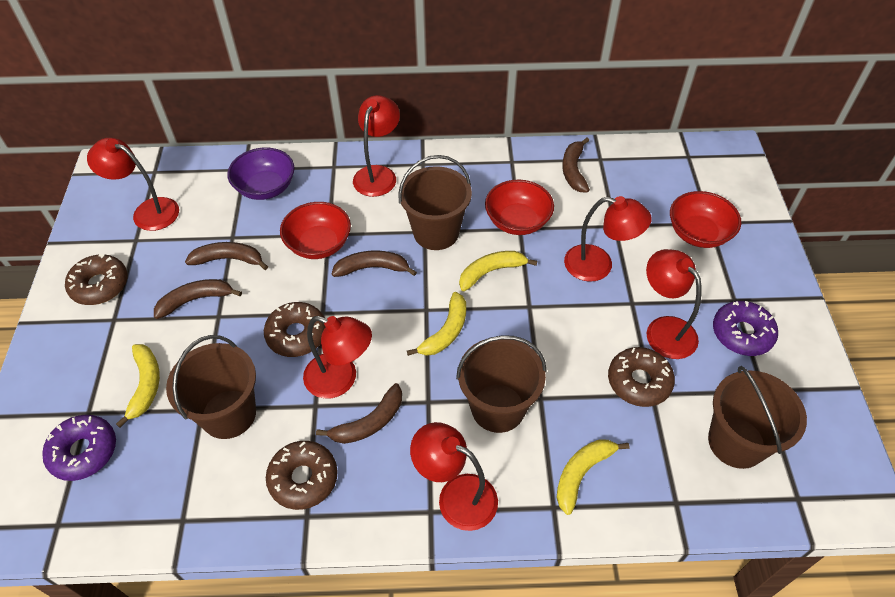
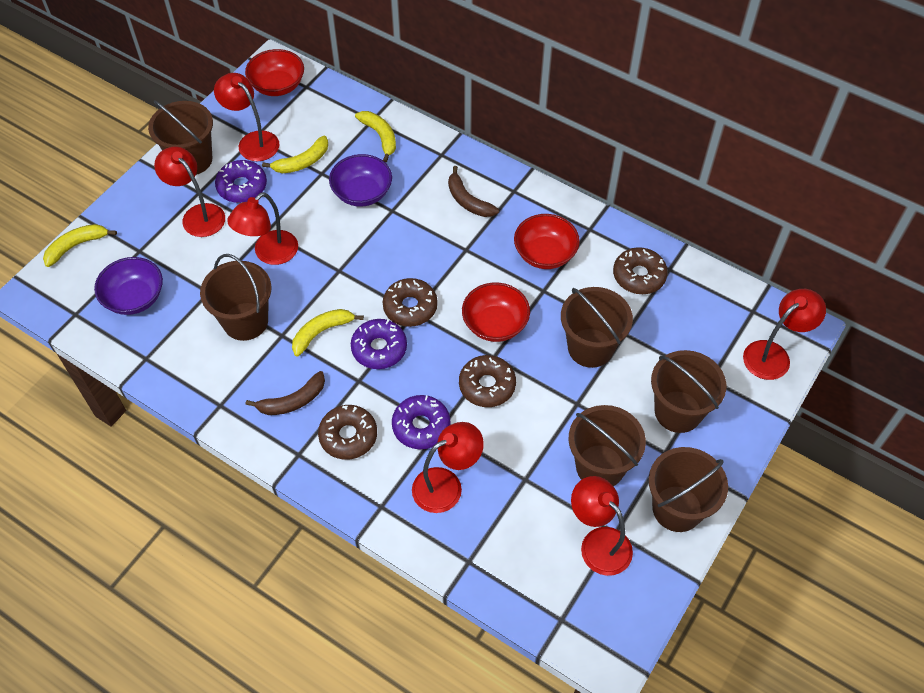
brown banana: 5 -> 2
brown bucket: 4 -> 6
purple bowl: 1 -> 2
purple donut: 2 -> 3

